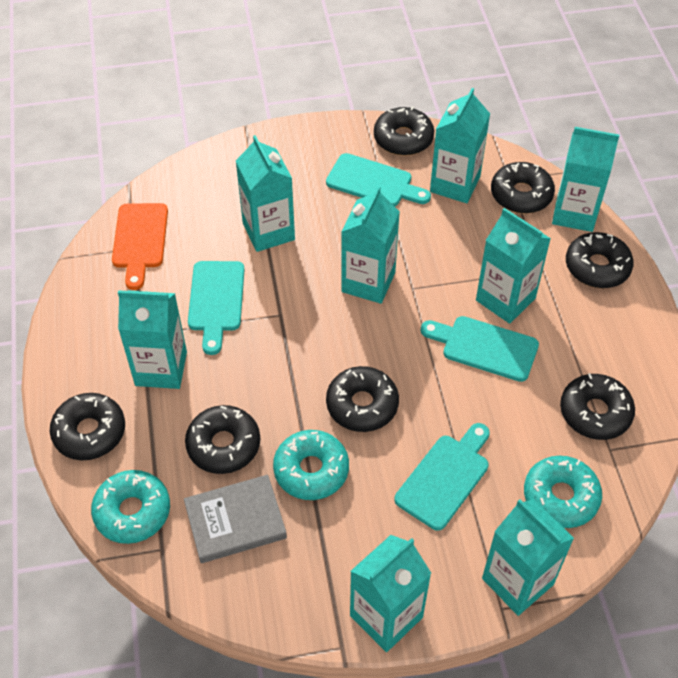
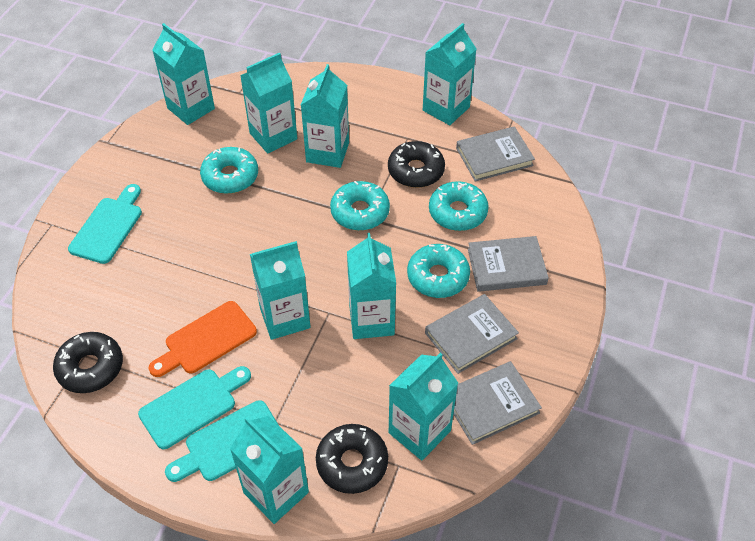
black donut: 7 -> 3
grey book: 1 -> 4
turquoise cutting board: 4 -> 3
turquoise donut: 3 -> 4

